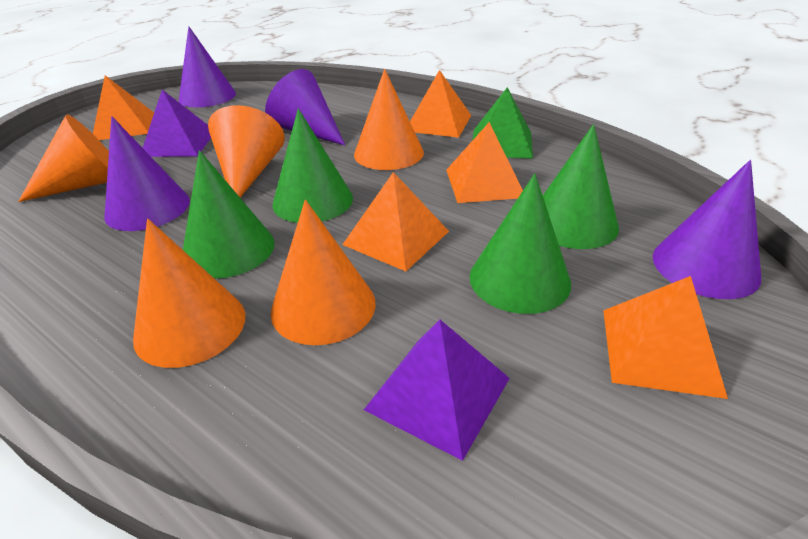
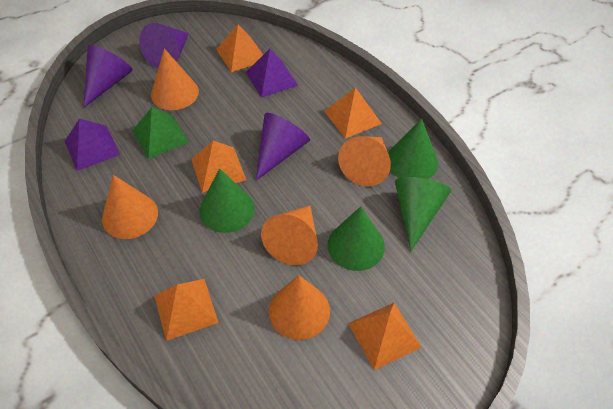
purple cone: 4 -> 3

